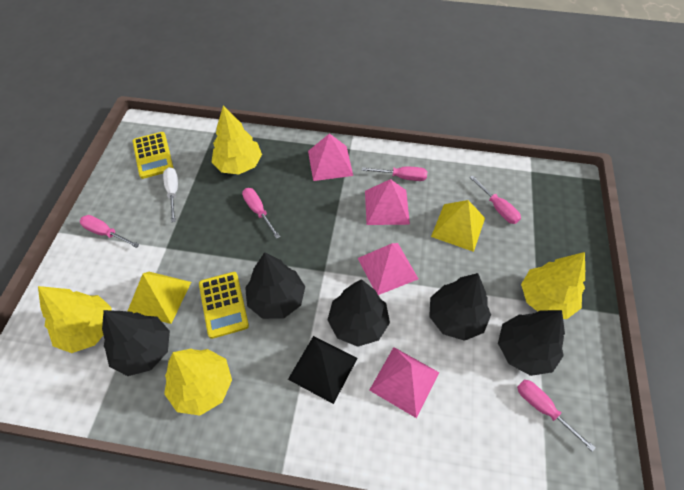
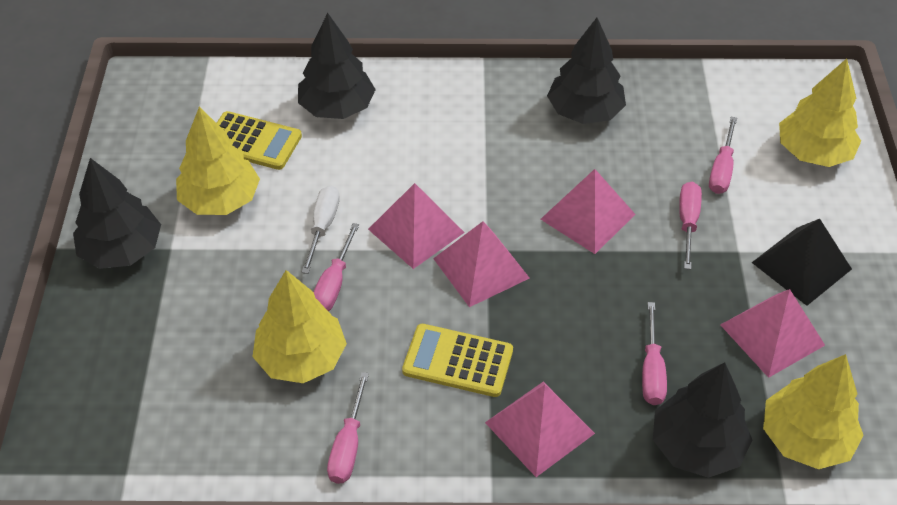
black tree: 5 -> 4
pink pyramid: 4 -> 5
yellow pyramid: 2 -> 0

